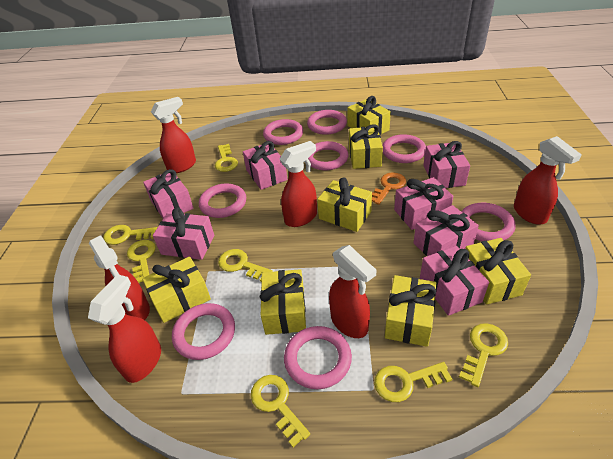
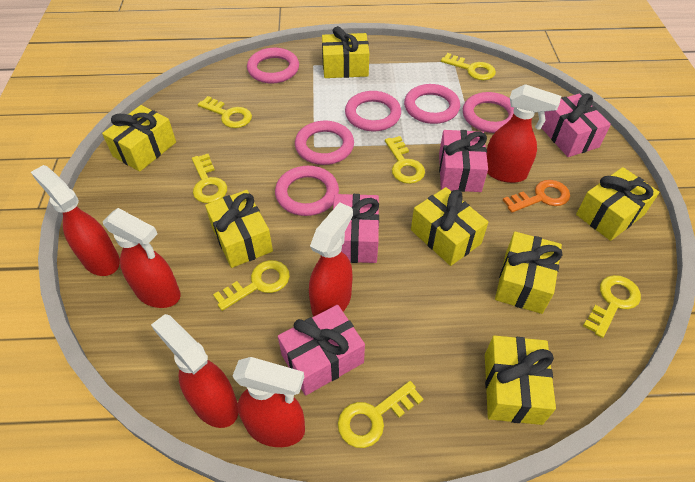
pink gift: 7 -> 4
pink ring: 8 -> 6

